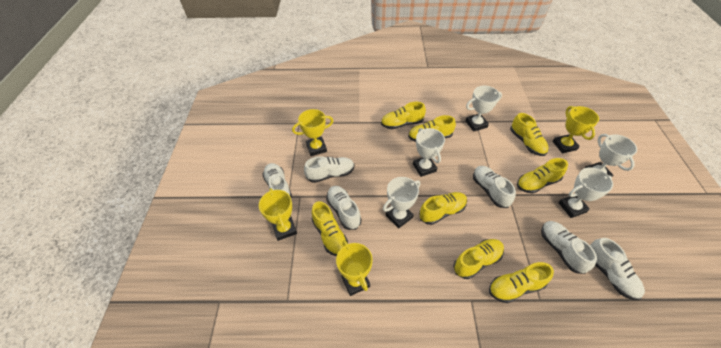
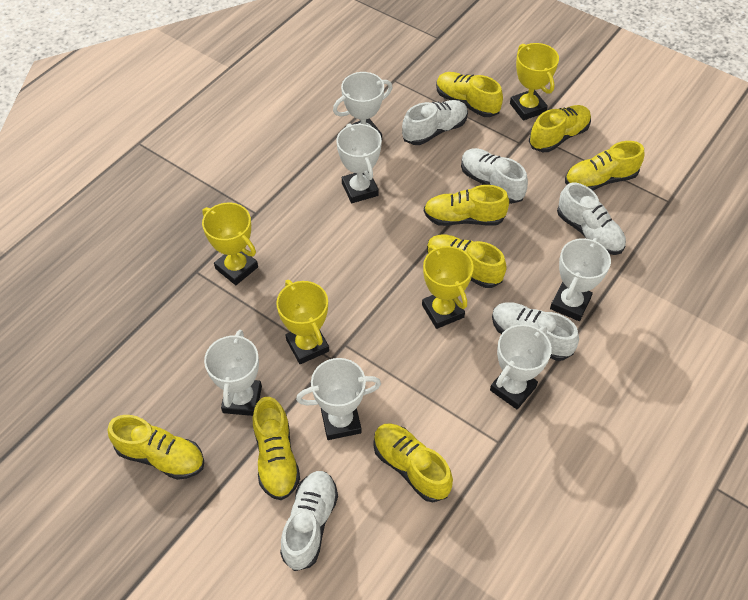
white shoe: 6 -> 5
white trophy: 5 -> 6

